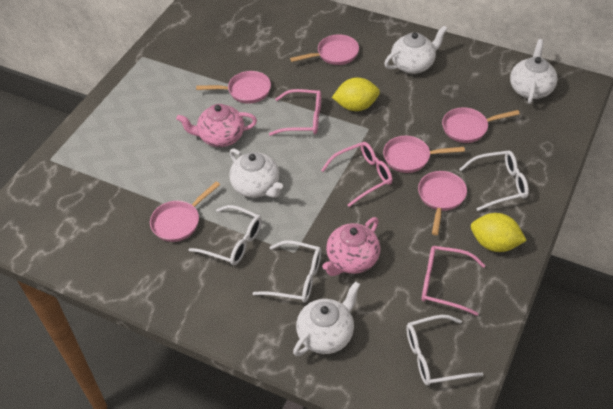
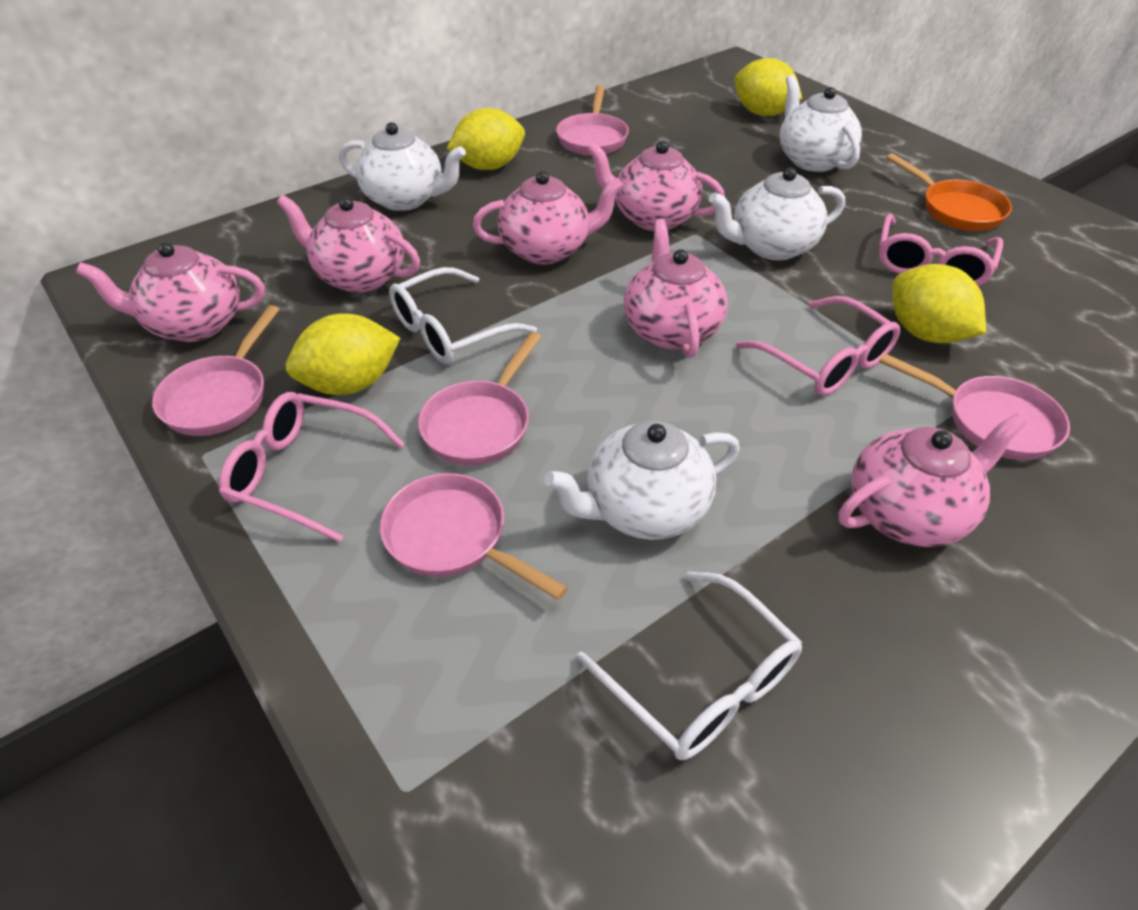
orange pan: 0 -> 1
pink pan: 6 -> 5
pink teapot: 2 -> 6
white glasses: 4 -> 2
yellow lemon: 2 -> 4

